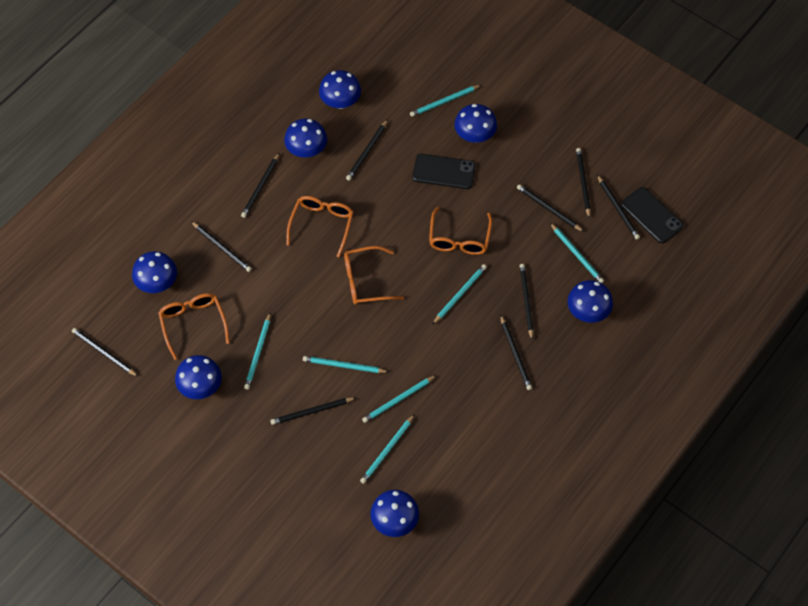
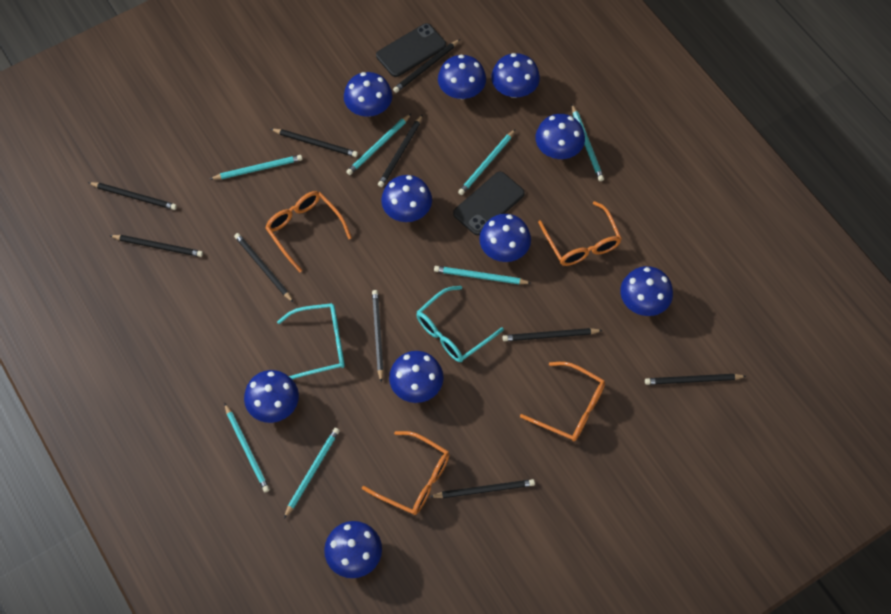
blue mushroom: 7 -> 10
turquoise glasses: 0 -> 2

